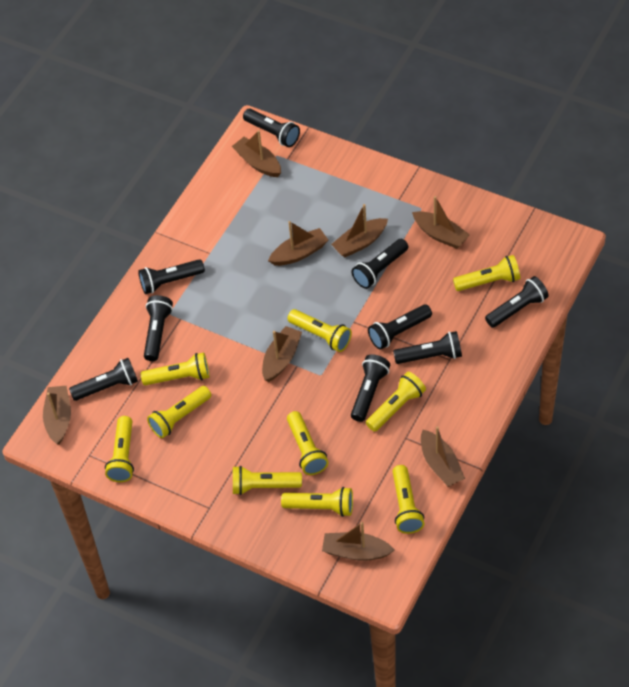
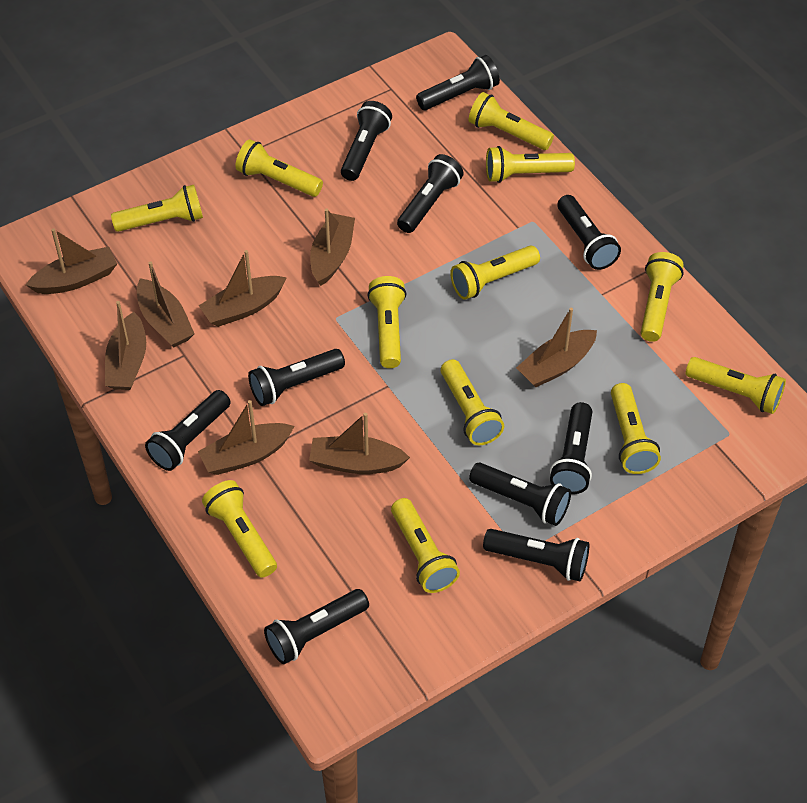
black flashlight: 9 -> 10
yellow flashlight: 10 -> 12

